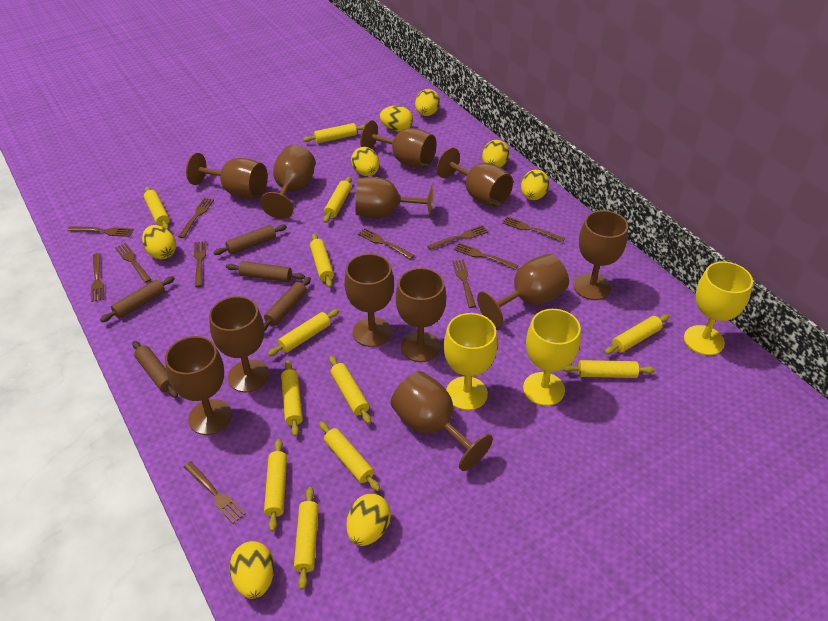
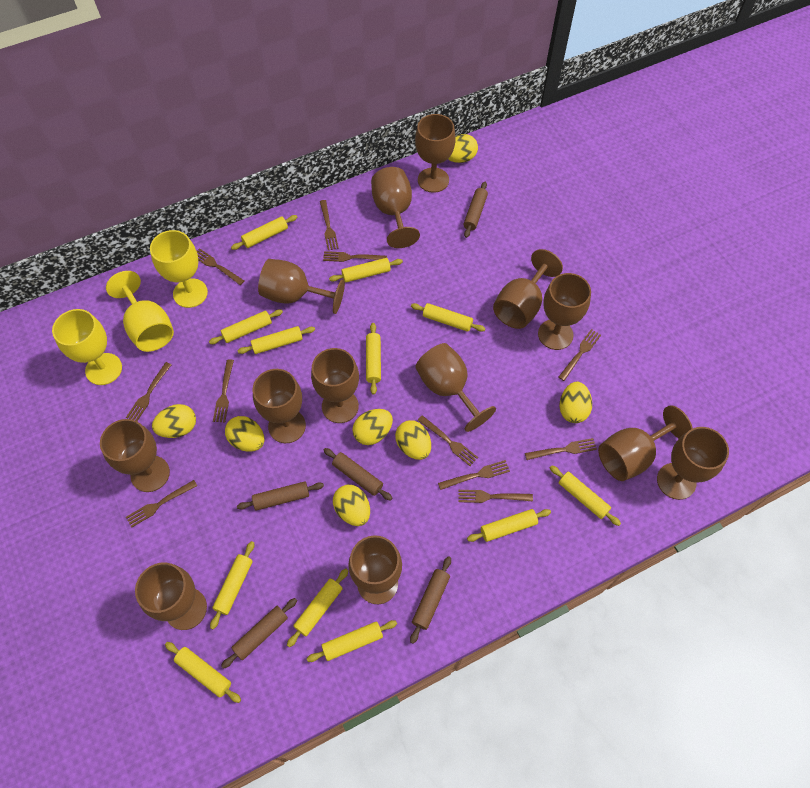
brown goblet: 12 -> 13
yellow egg: 8 -> 7

